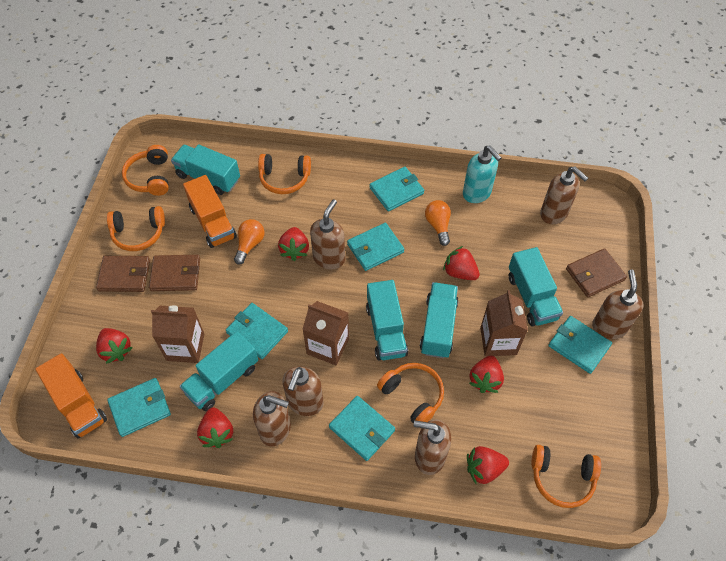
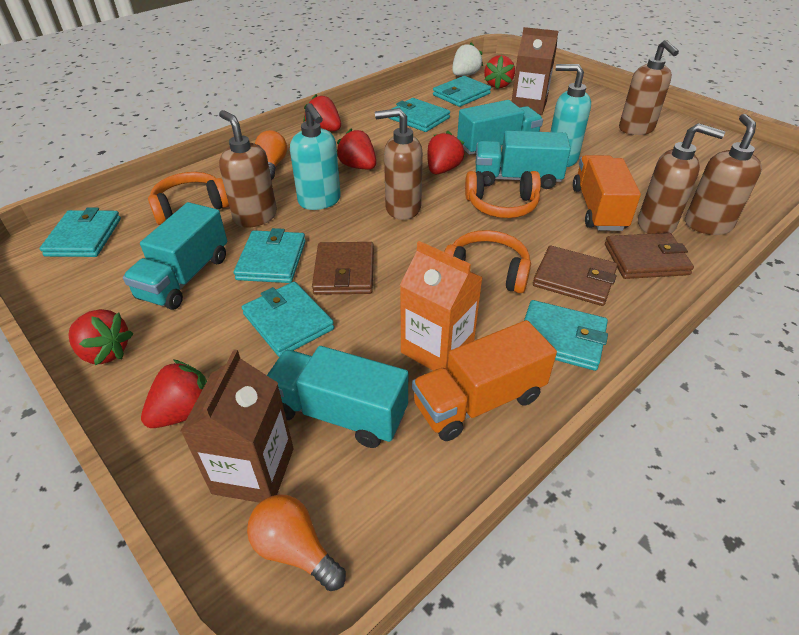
brown carton: 3 -> 2
brown soap dispenser: 6 -> 5
orange carton: 0 -> 1
orange headphones: 5 -> 3
turquoise soap dispenser: 1 -> 2
turquoise truck: 5 -> 4
white strawberry: 0 -> 1

